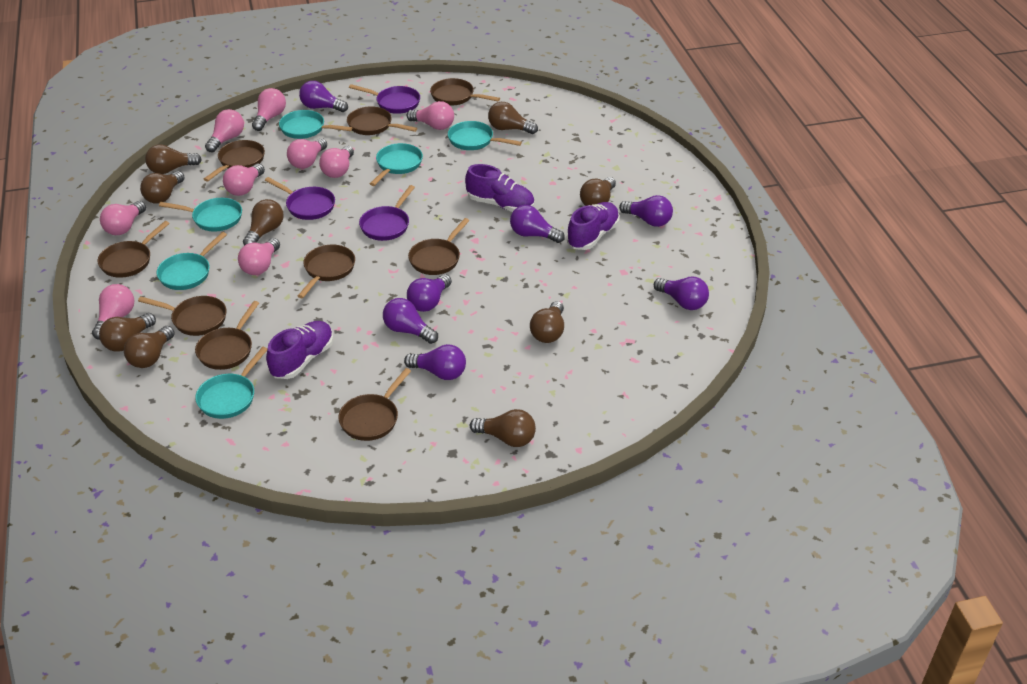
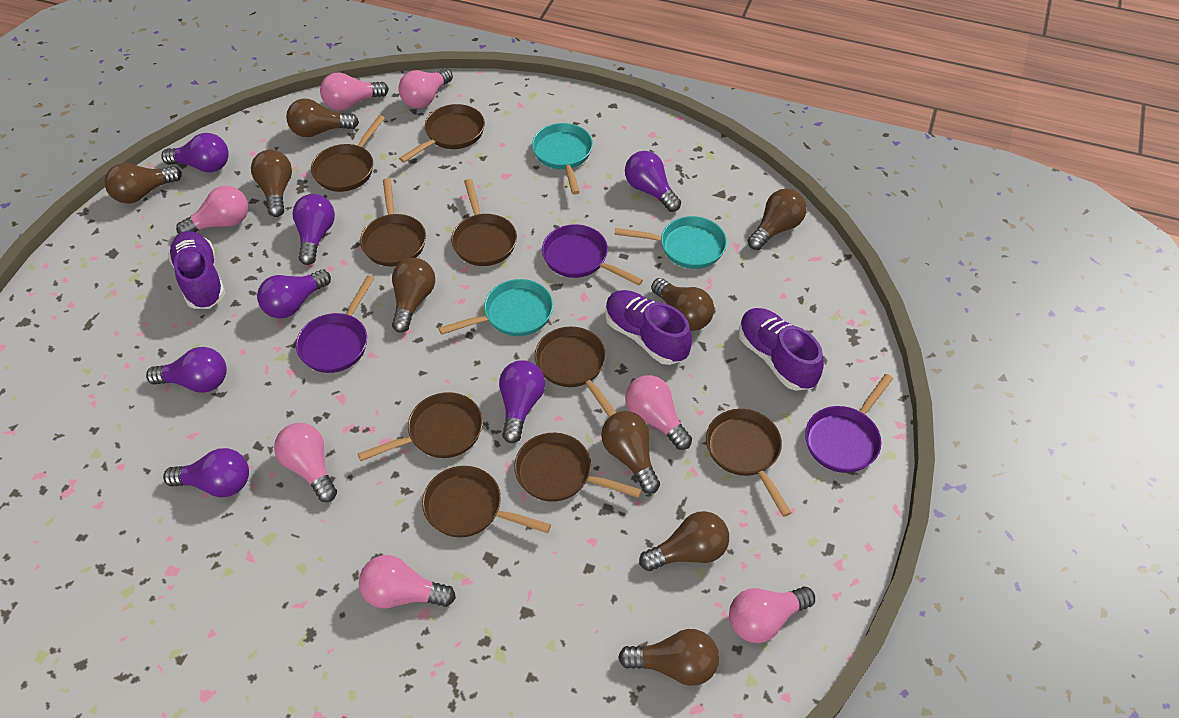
pink light bulb: 9 -> 7
turquoise pan: 6 -> 3

